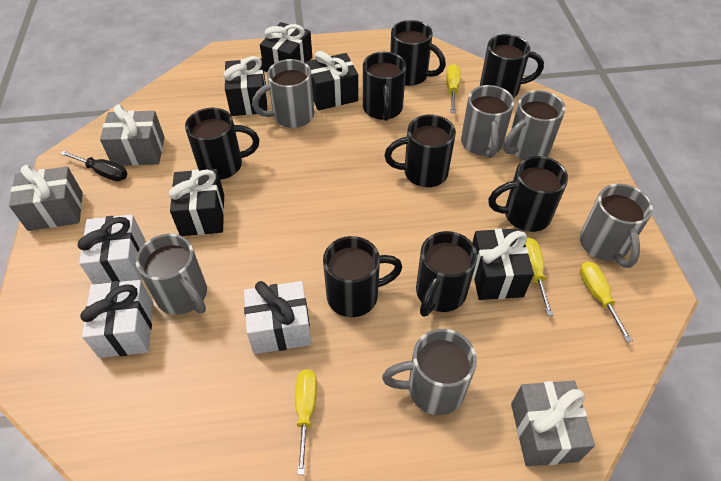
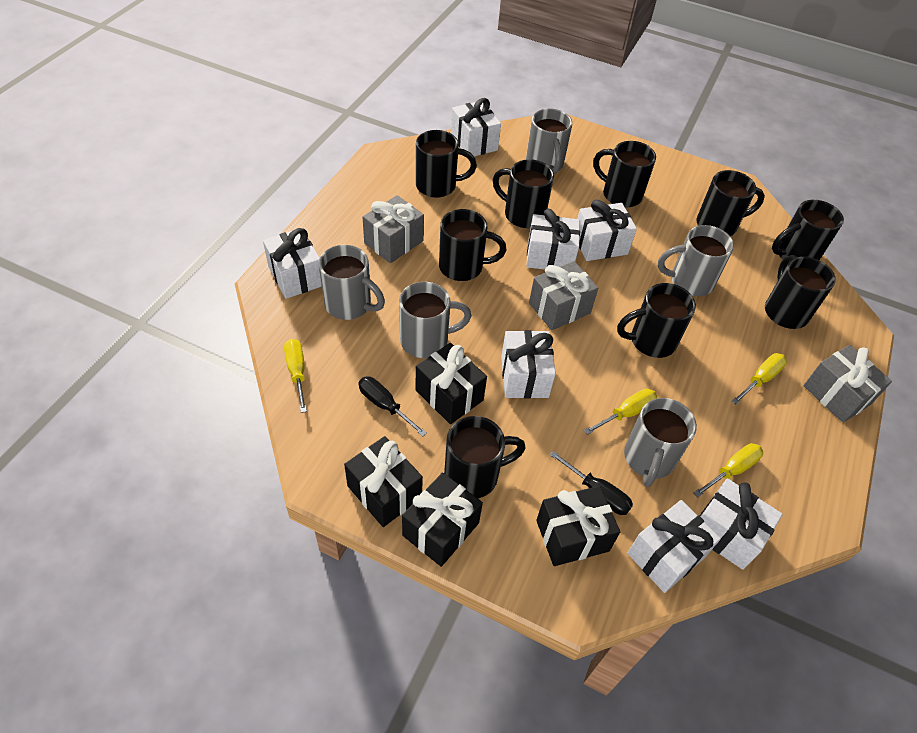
black gift: 5 -> 4
black mug: 8 -> 9
black screwdriver: 1 -> 2
grey mug: 6 -> 5
white gift: 3 -> 7

